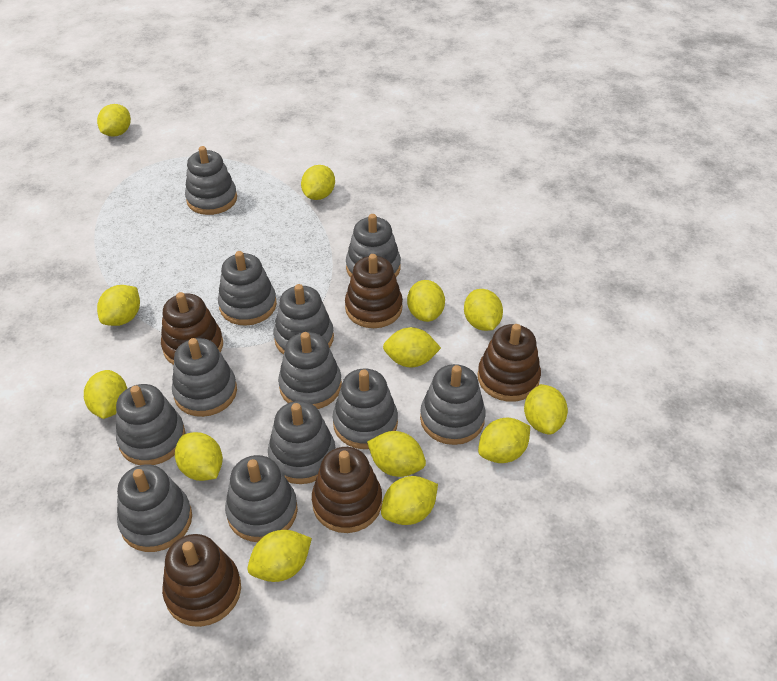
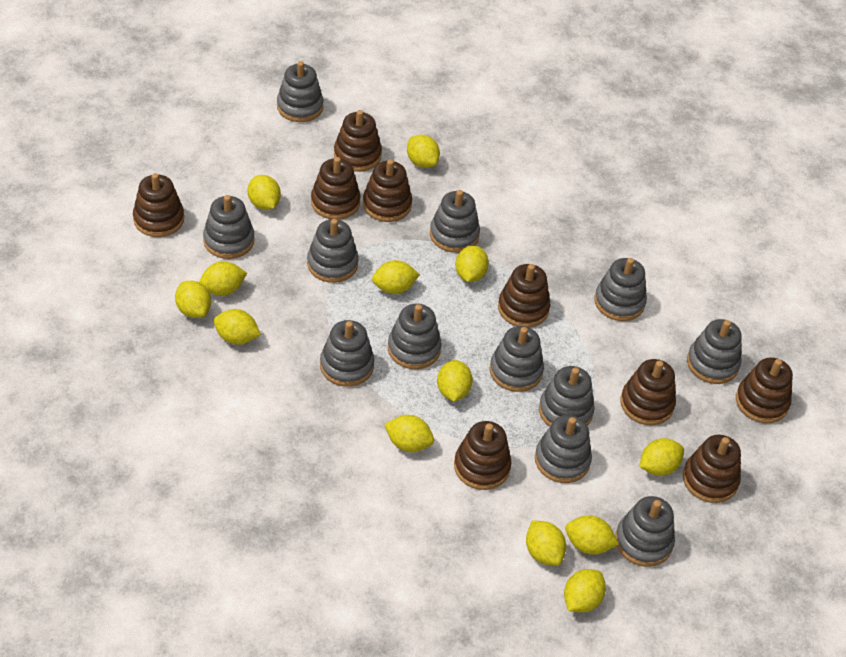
brown stacking toy: 5 -> 9

